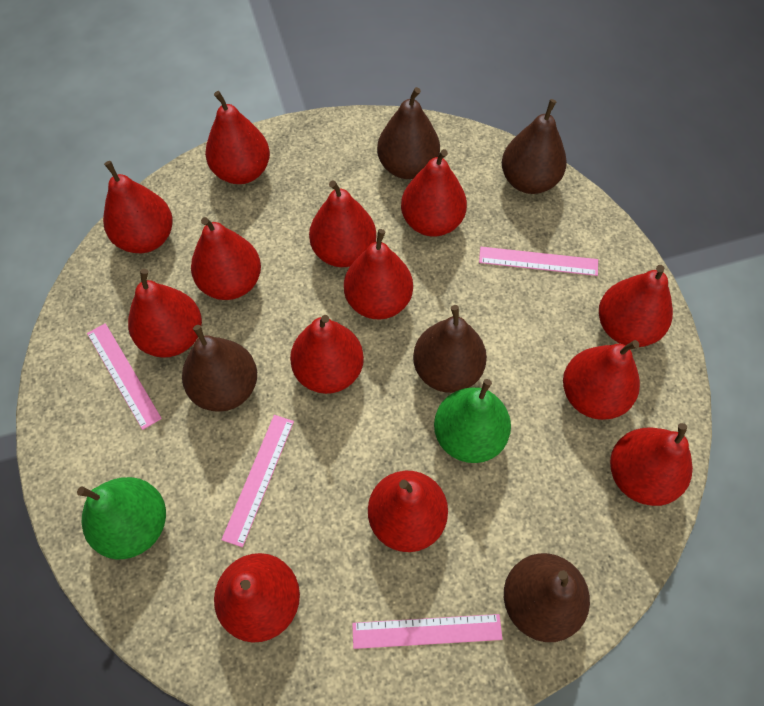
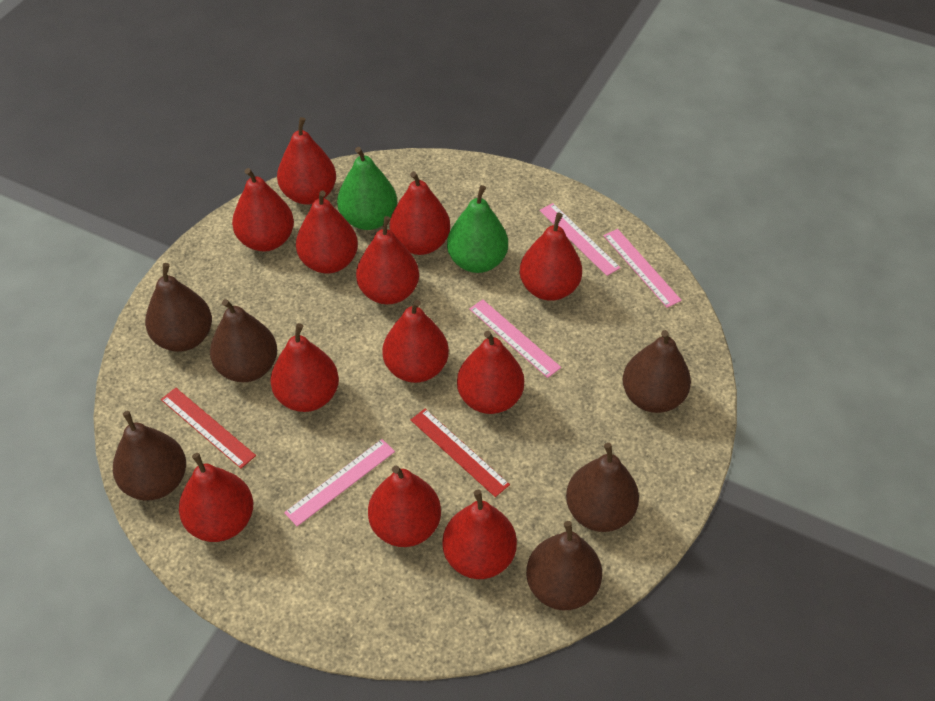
brown pear: 5 -> 6
red pear: 13 -> 12
red ruler: 0 -> 2

